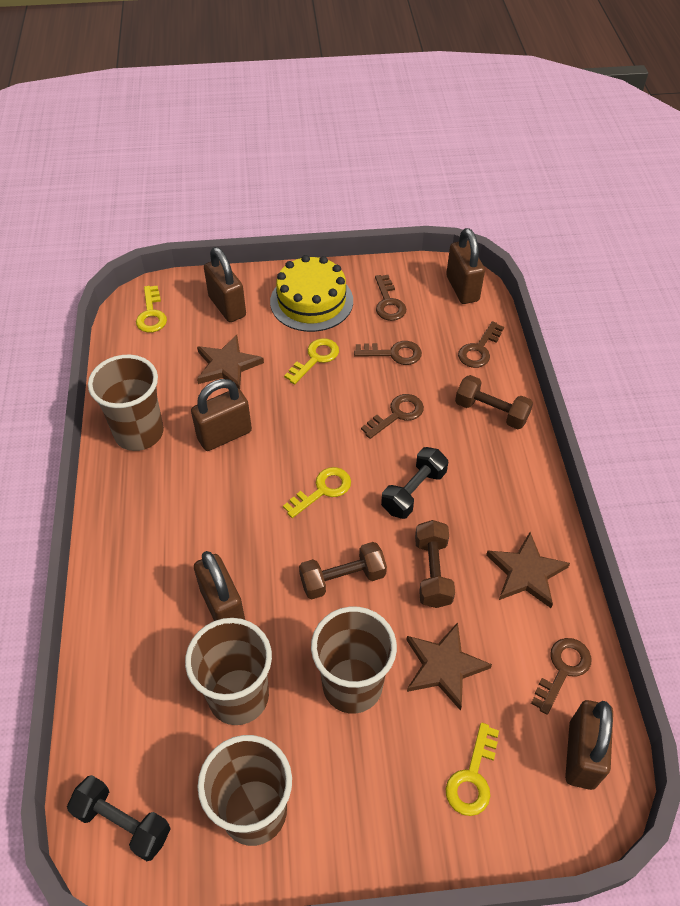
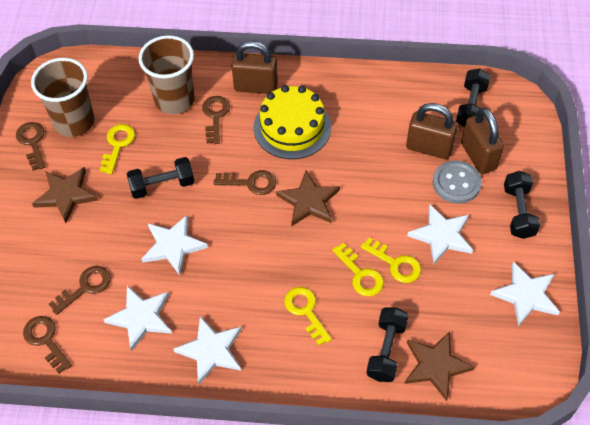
black dumbbell: 2 -> 4
brown cup: 4 -> 2
brown dumbbell: 3 -> 0
brown padlock: 5 -> 3
grey button: 0 -> 1
white star: 0 -> 5

